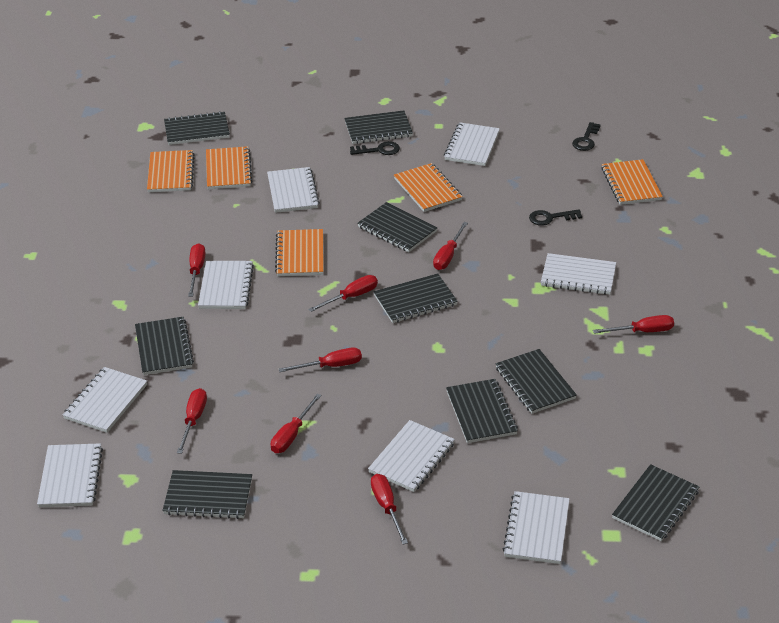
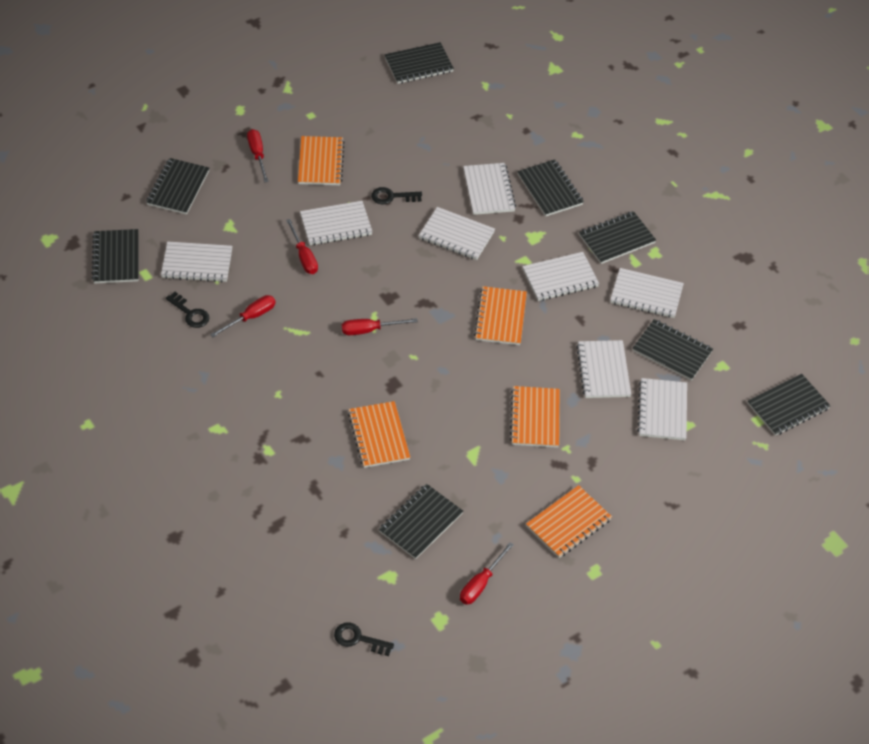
black notebook: 9 -> 8
red screwdriver: 8 -> 5

